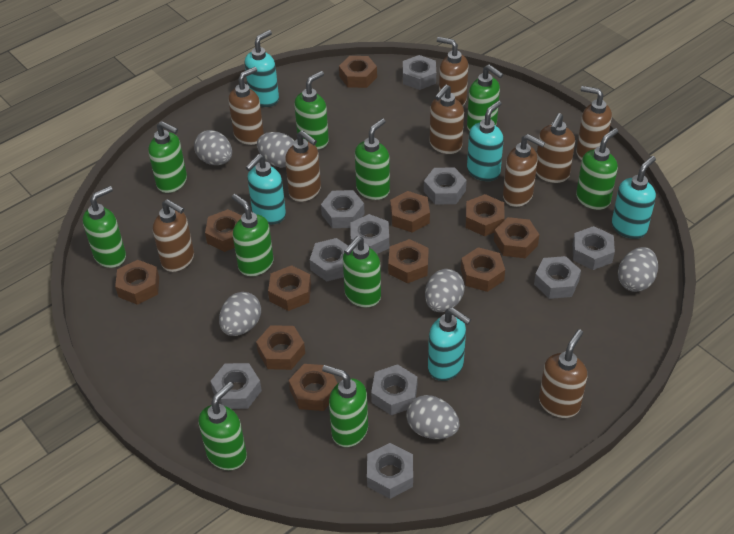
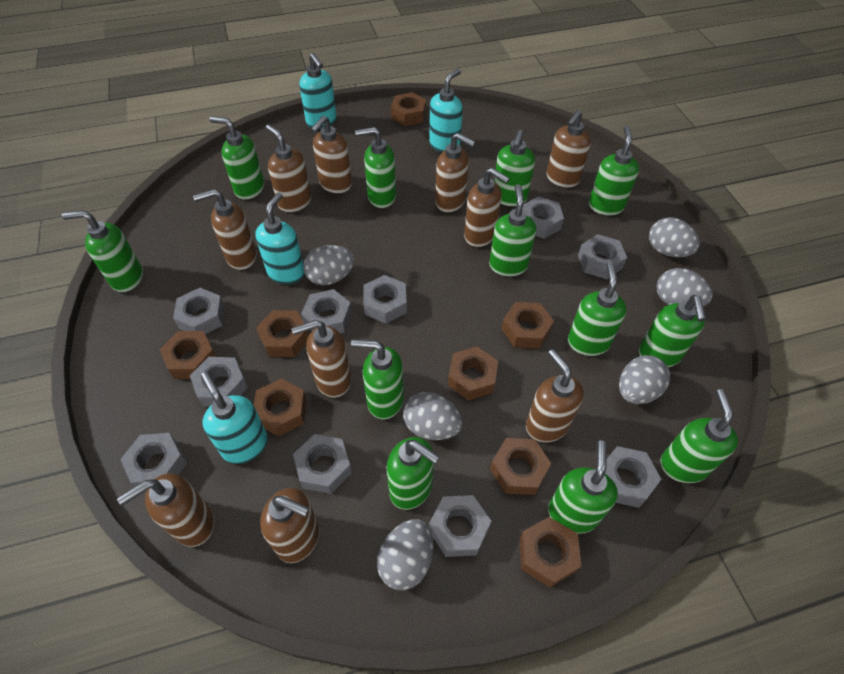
brown nut: 11 -> 8
brown soap dispenser: 9 -> 10
green soap dispenser: 10 -> 12
turquoise soap dispenser: 5 -> 4

